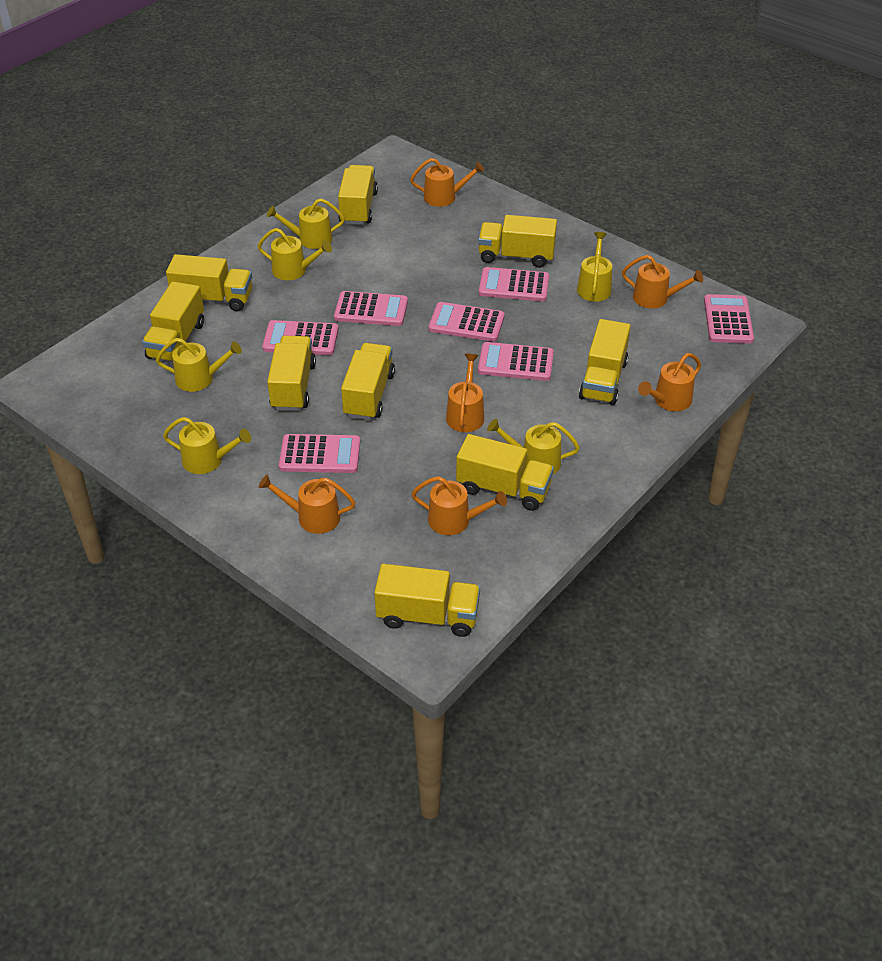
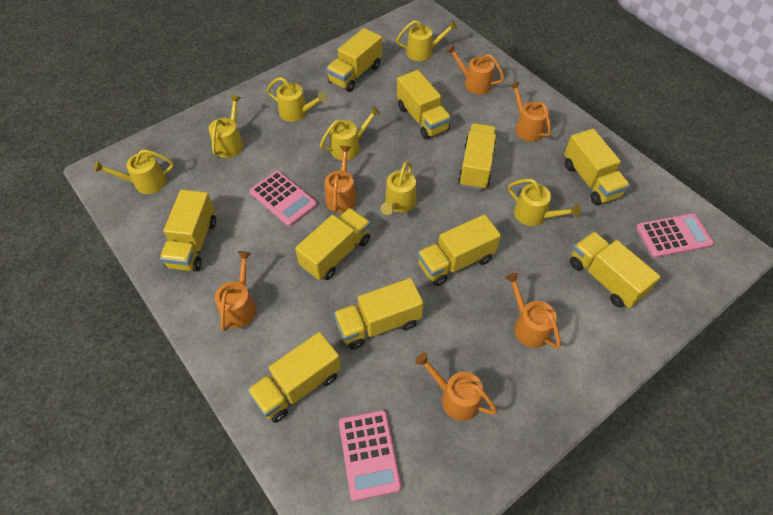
pink calculator: 7 -> 3
yellow truck: 9 -> 10
yellow watering can: 6 -> 7

